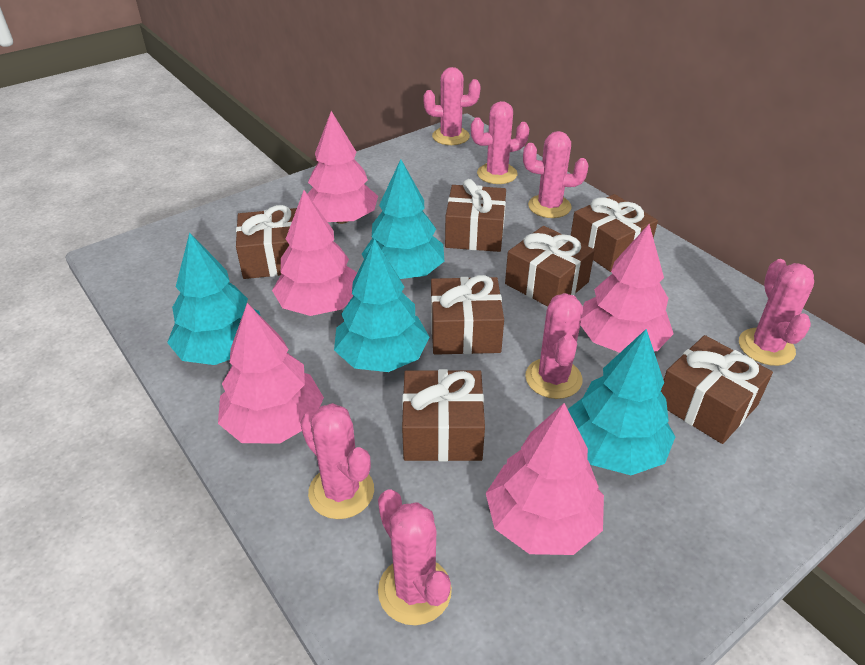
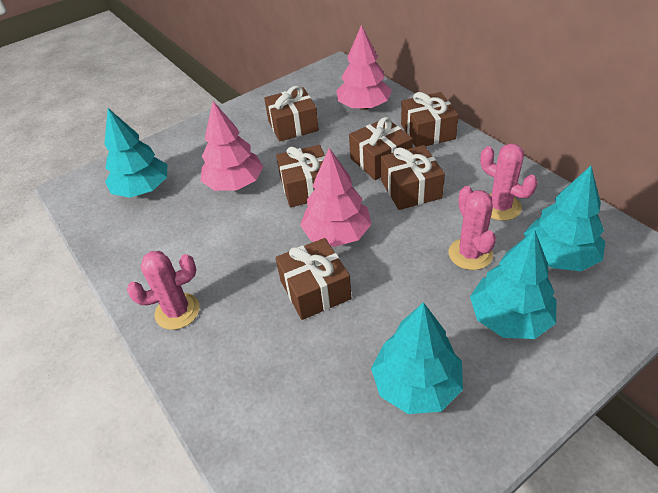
brown gift: 7 -> 6
pink cactus: 7 -> 3
pink tree: 5 -> 3

